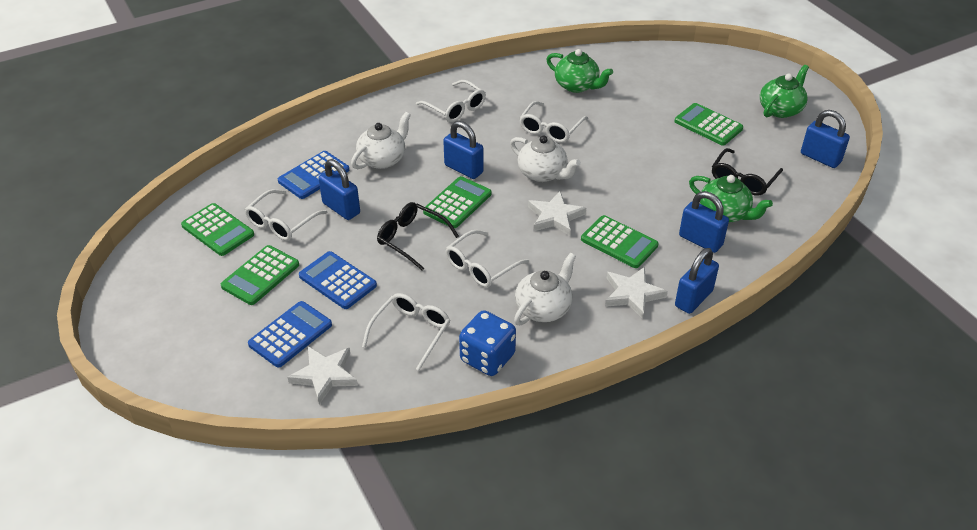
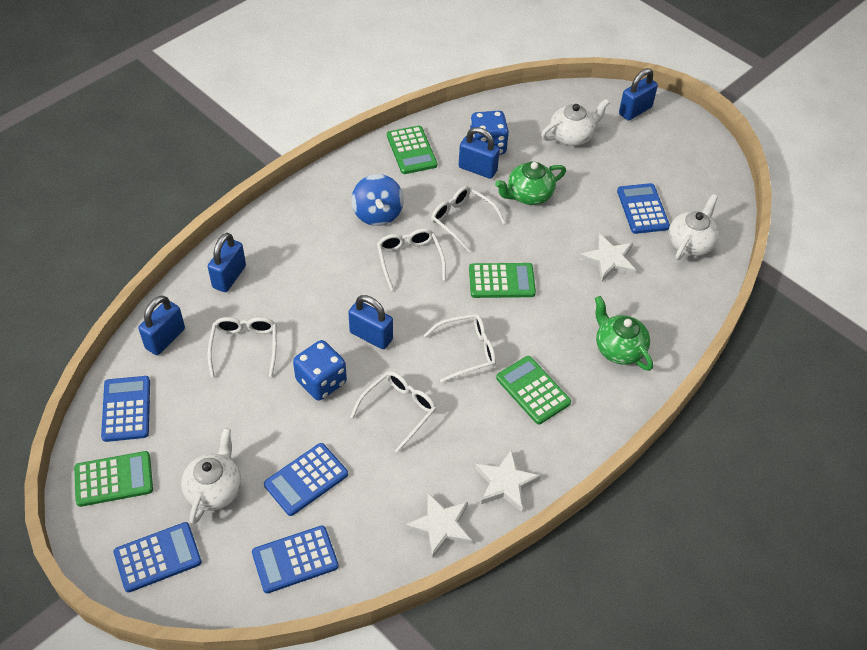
black glasses: 2 -> 0
blue calculator: 3 -> 5
blue dice: 1 -> 2
blue spinning top: 0 -> 1
green calculator: 5 -> 4
green teapot: 3 -> 2

